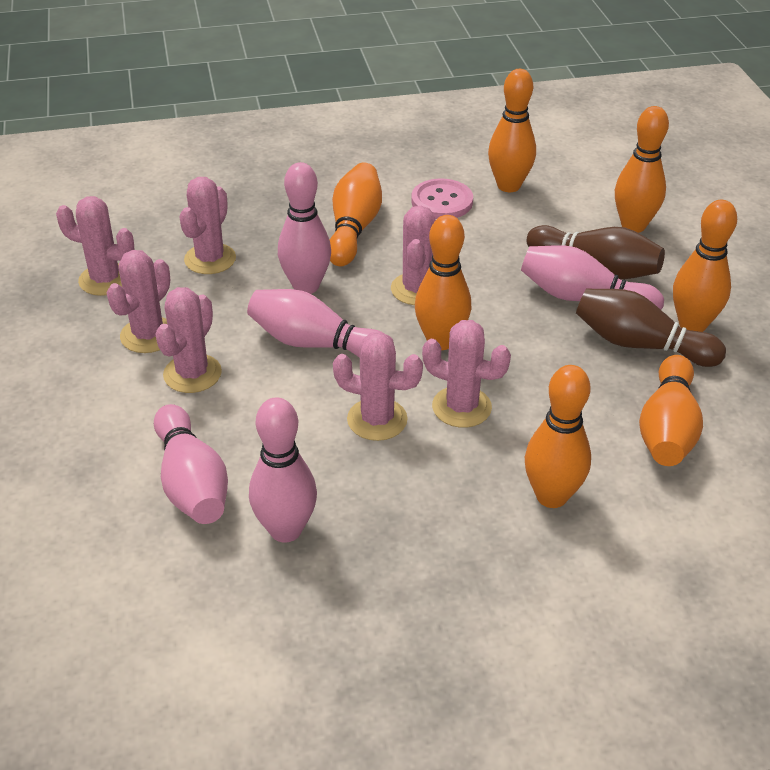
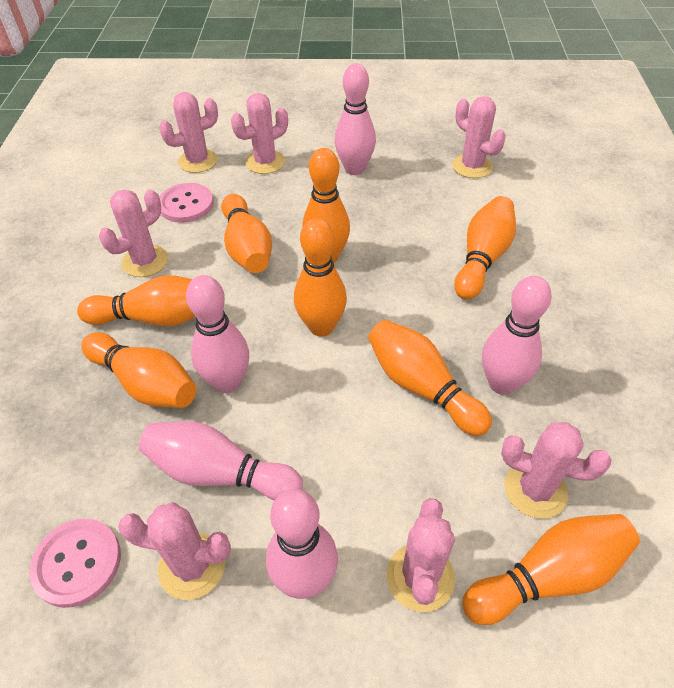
brown bowling pin: 2 -> 0
orange bowling pin: 7 -> 8
pink button: 1 -> 2

